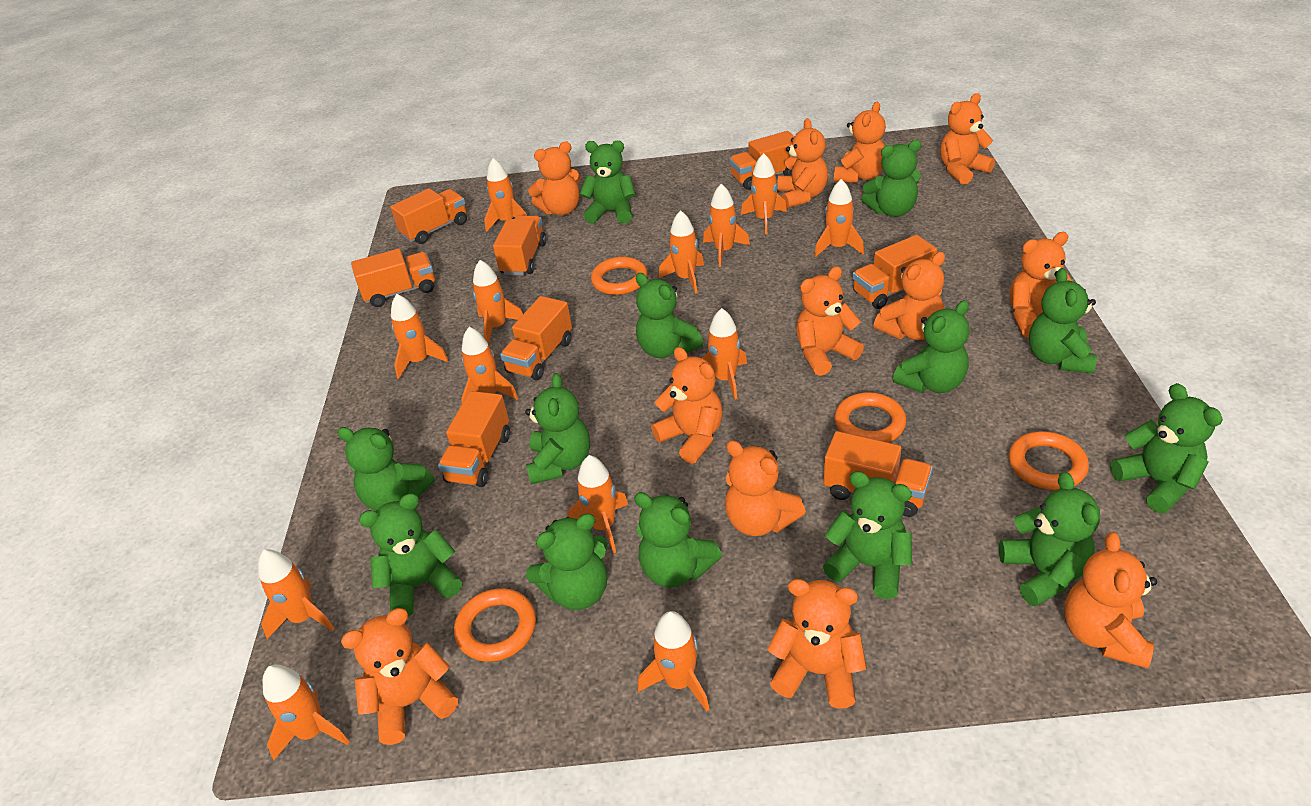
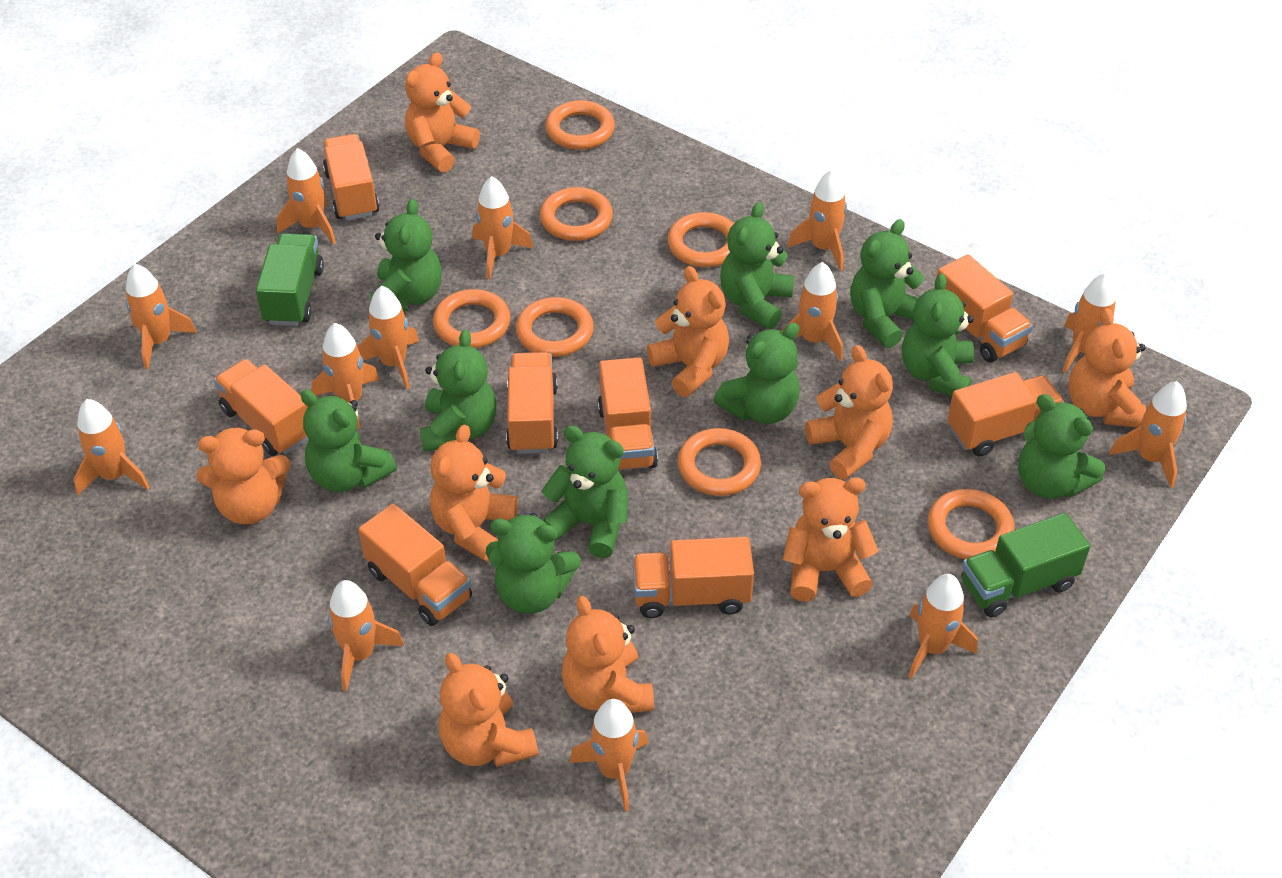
green teddy bear: 13 -> 10
green truck: 0 -> 2
orange ring: 4 -> 7
orange teddy bear: 12 -> 9

